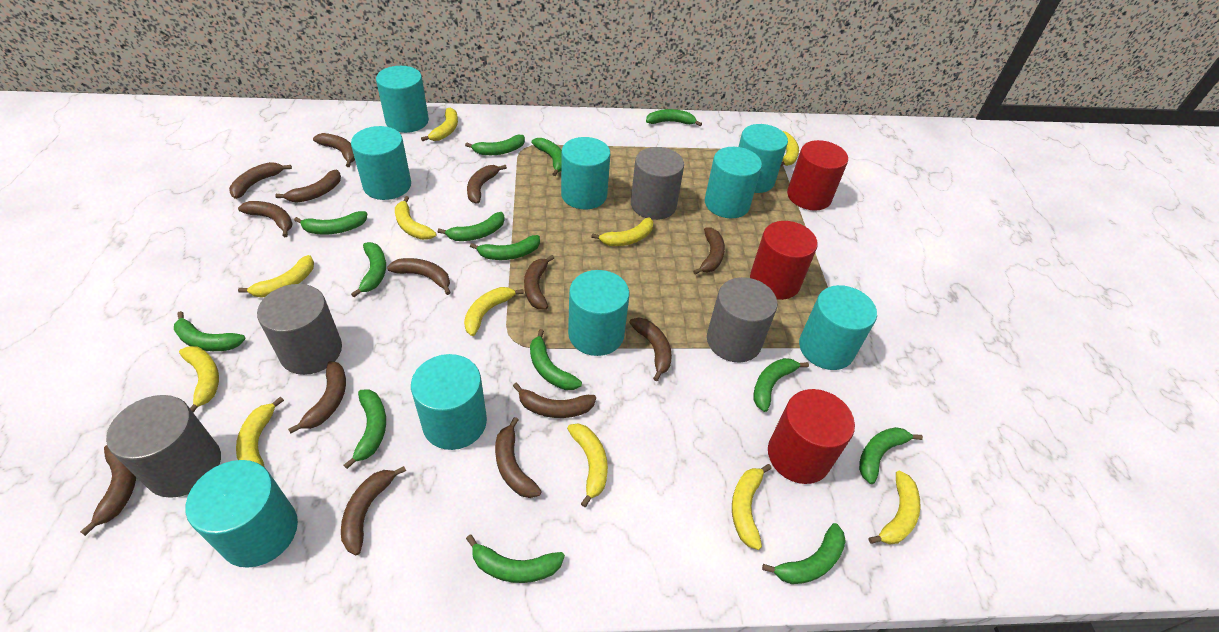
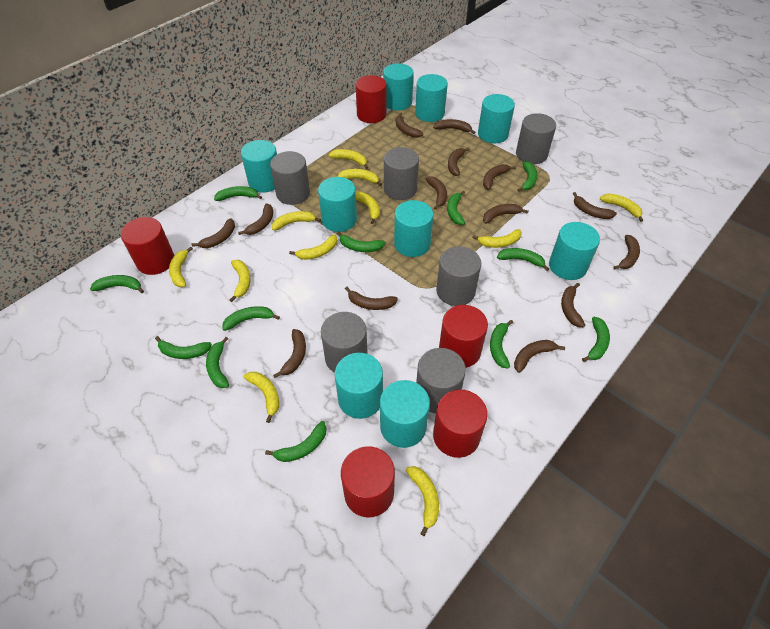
green banana: 14 -> 12
grey cylinder: 4 -> 6
red cylinder: 3 -> 5

